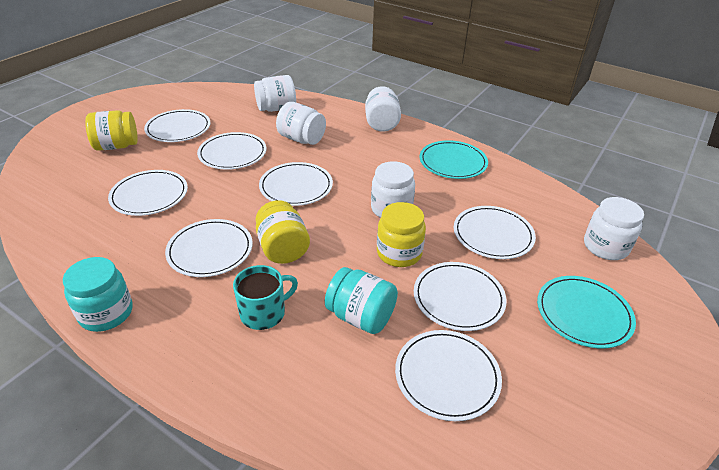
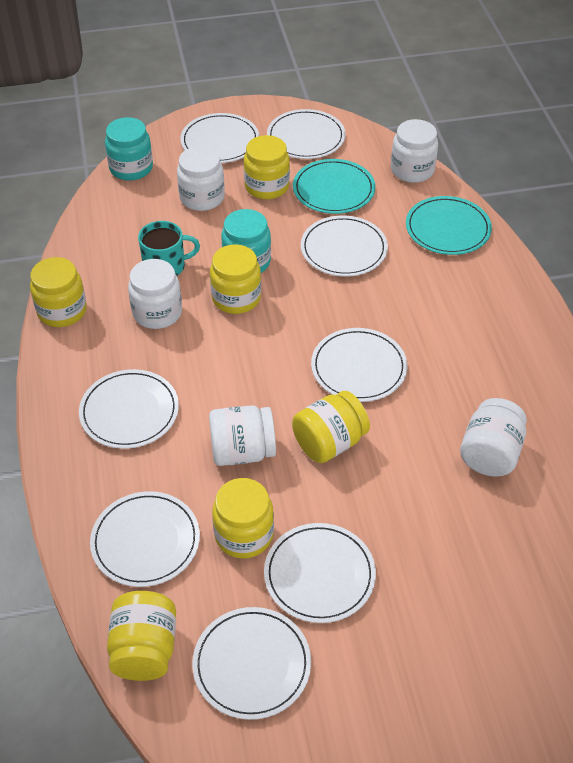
yellow jar: 3 -> 6

